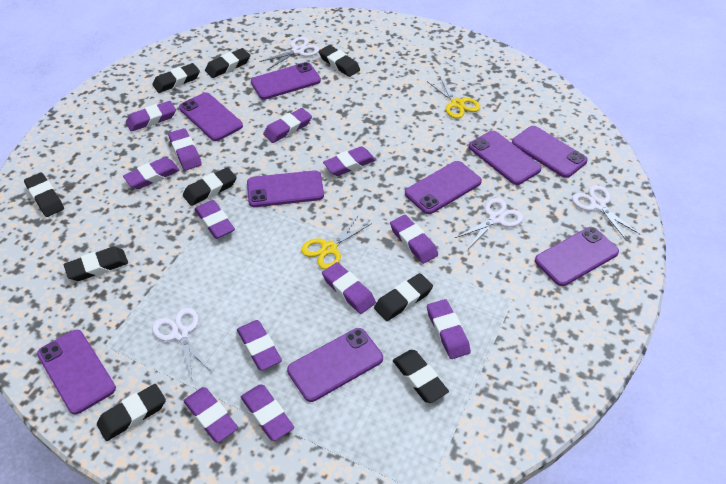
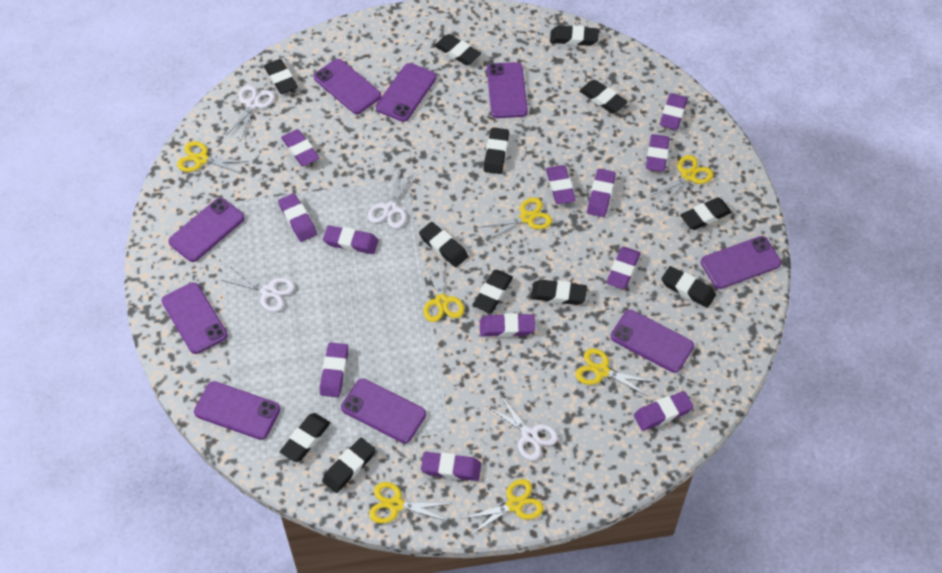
black eraser: 9 -> 12
yellow scissors: 2 -> 7

